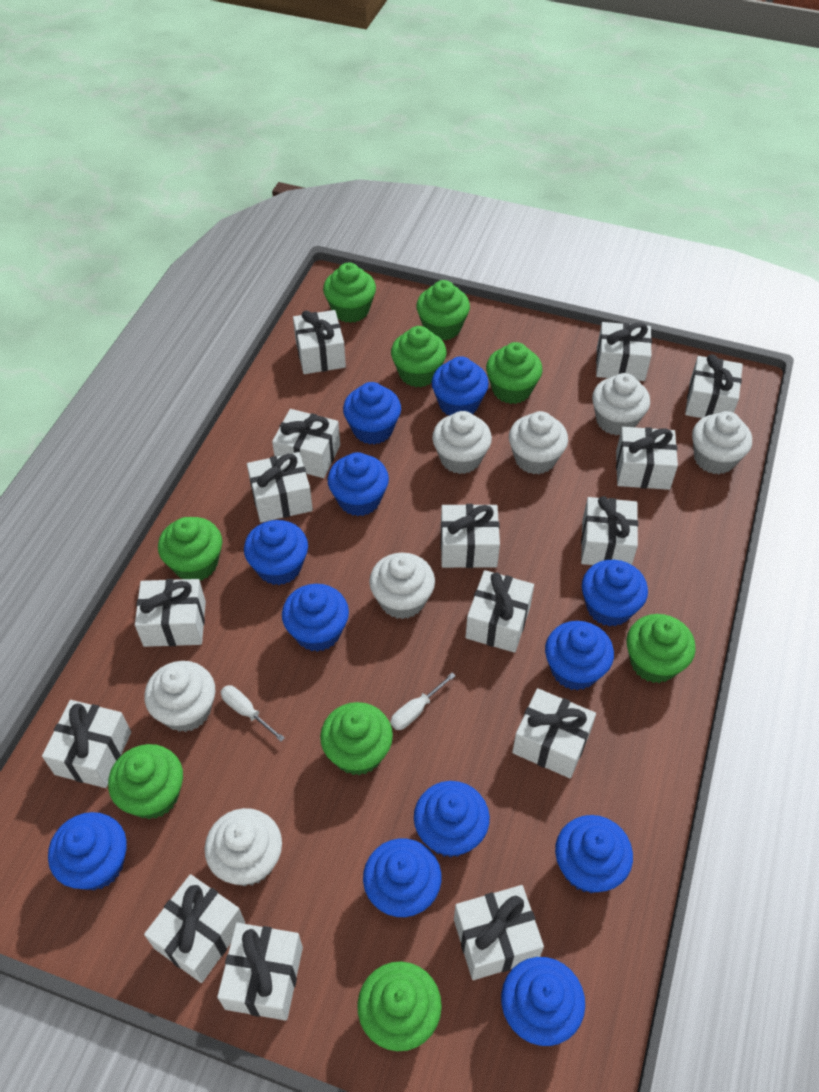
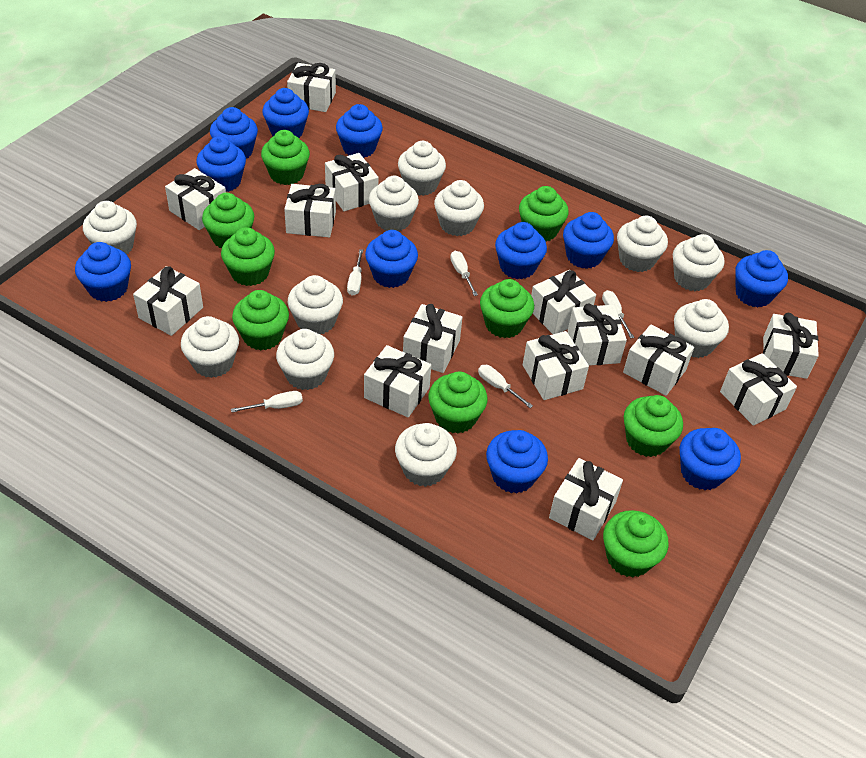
blue cupcake: 12 -> 11
white cupcake: 7 -> 11
white gift: 15 -> 14
white screwdriver: 2 -> 5

